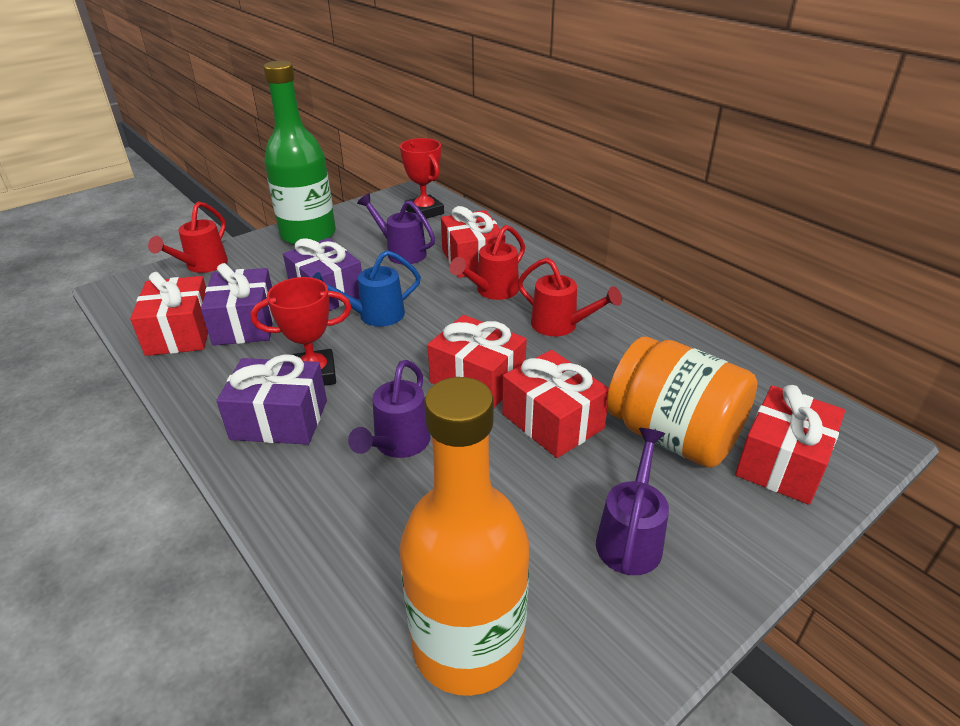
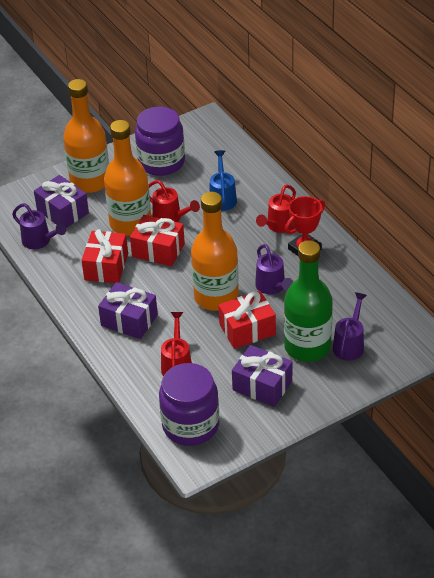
orange bottle: 1 -> 3
orange jar: 1 -> 0
purple jar: 0 -> 2
red gift: 5 -> 3
red trophy: 2 -> 1

